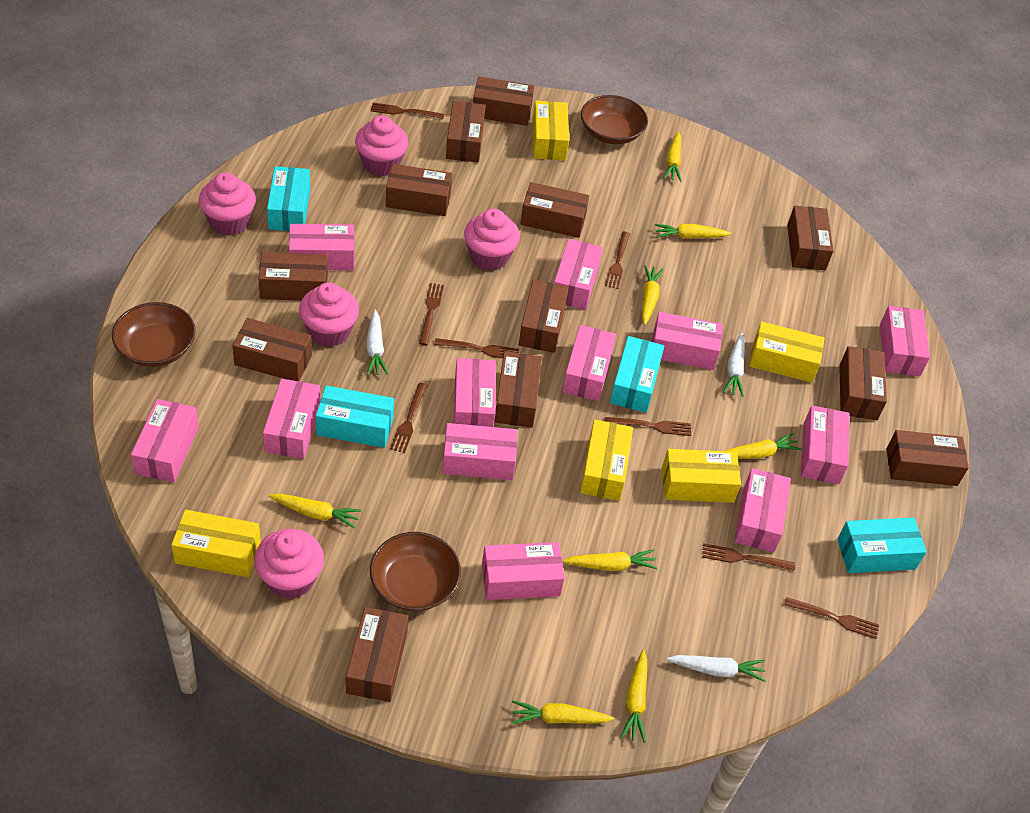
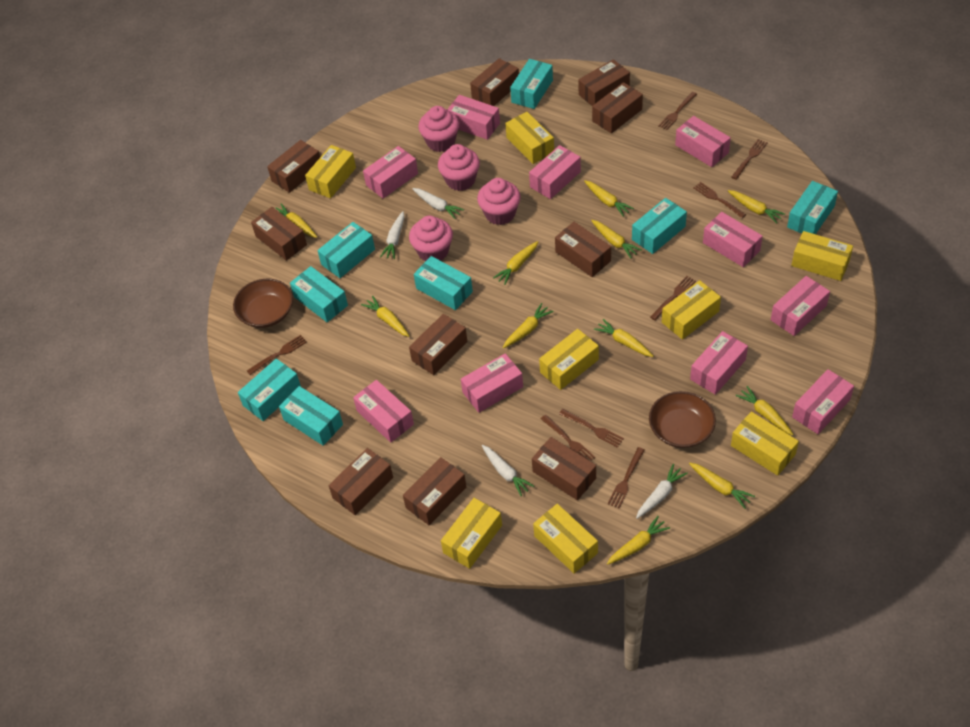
brown bowl: 3 -> 2
brown box: 12 -> 10
pink box: 12 -> 10
pink cupcake: 5 -> 4
turquoise box: 4 -> 8
white carrot: 3 -> 4
yellow box: 5 -> 8
yellow carrot: 8 -> 11

